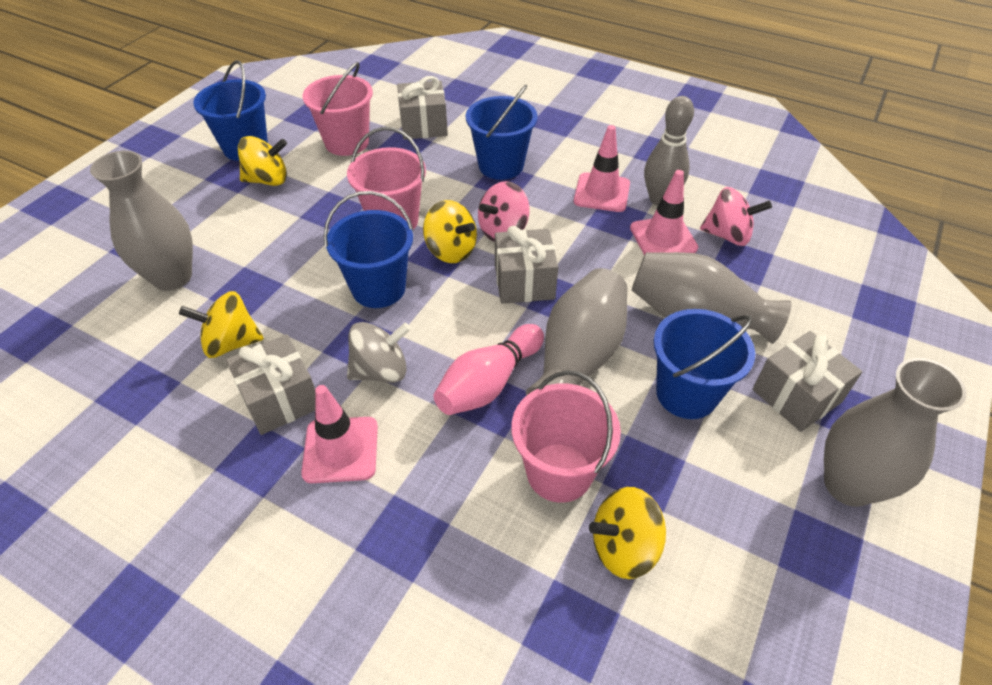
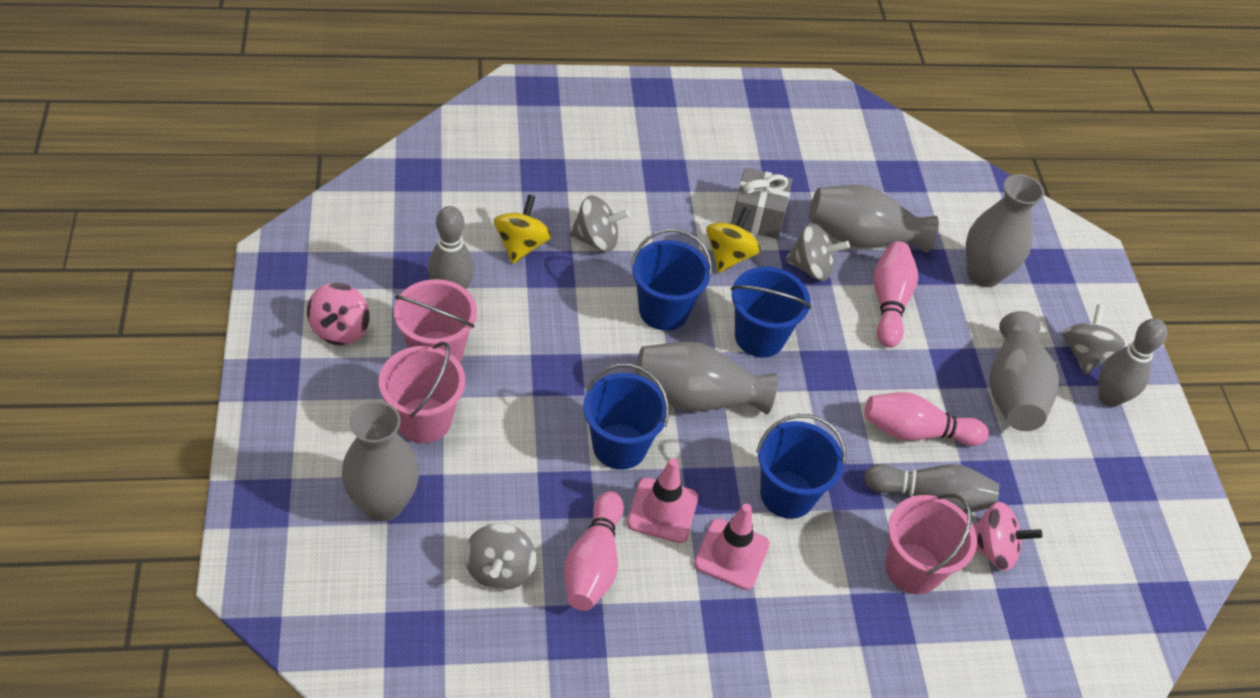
grey bowling pin: 1 -> 3
grey gift: 4 -> 1
grey spinning top: 1 -> 4
grey vase: 4 -> 5
pink bowling pin: 1 -> 3
pink traffic cone: 3 -> 2
yellow spinning top: 4 -> 2

